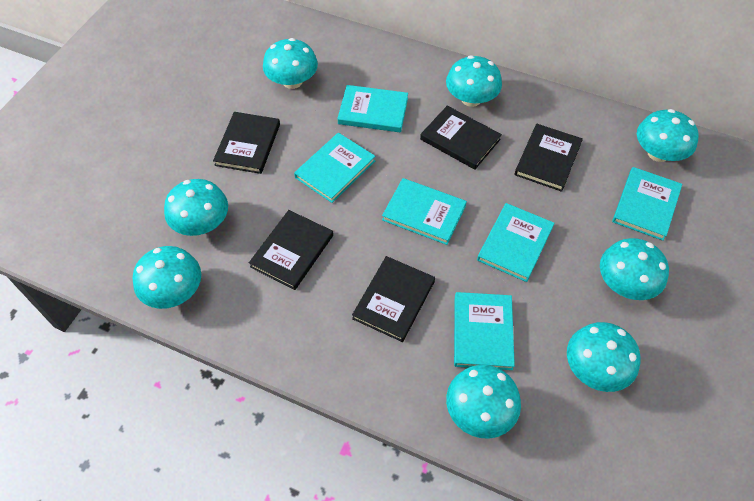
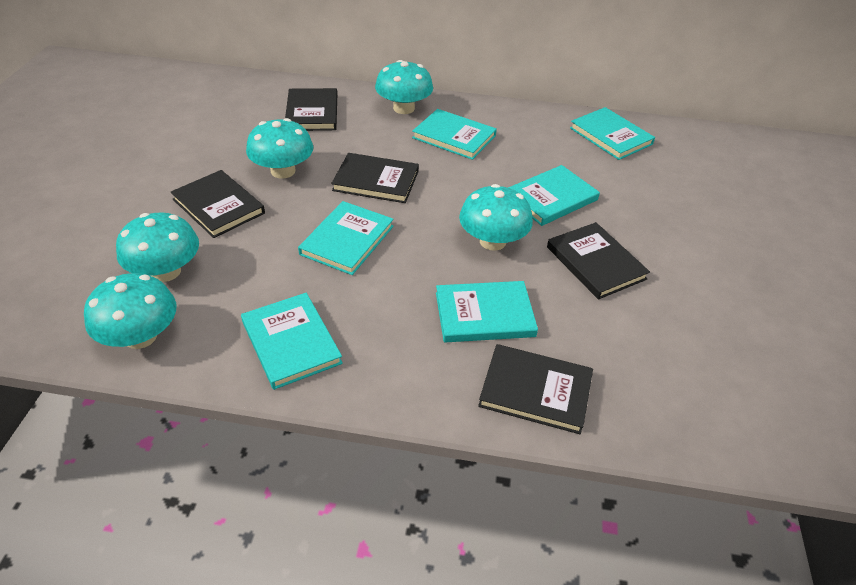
turquoise mushroom: 8 -> 5

